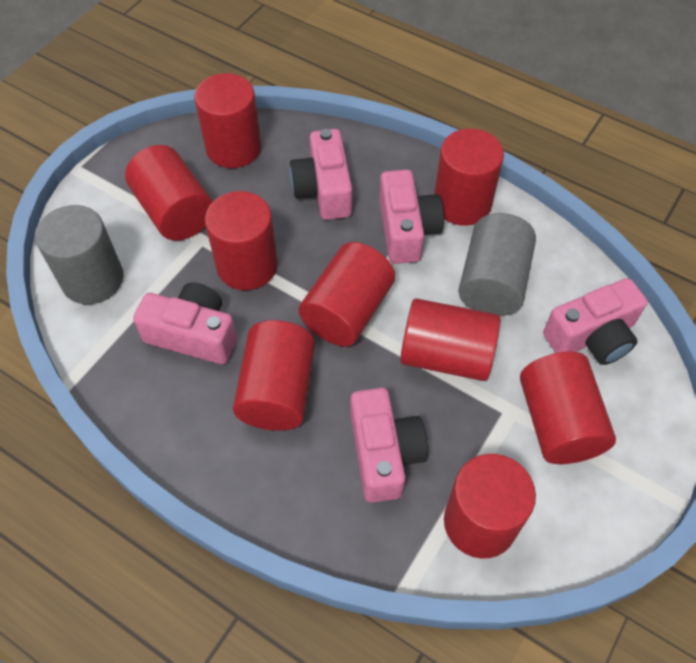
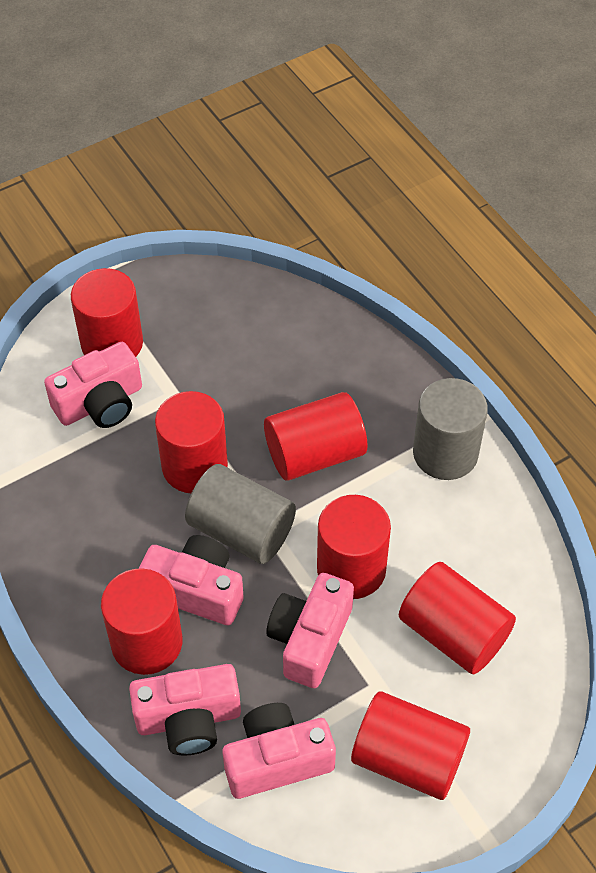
red cylinder: 9 -> 7

